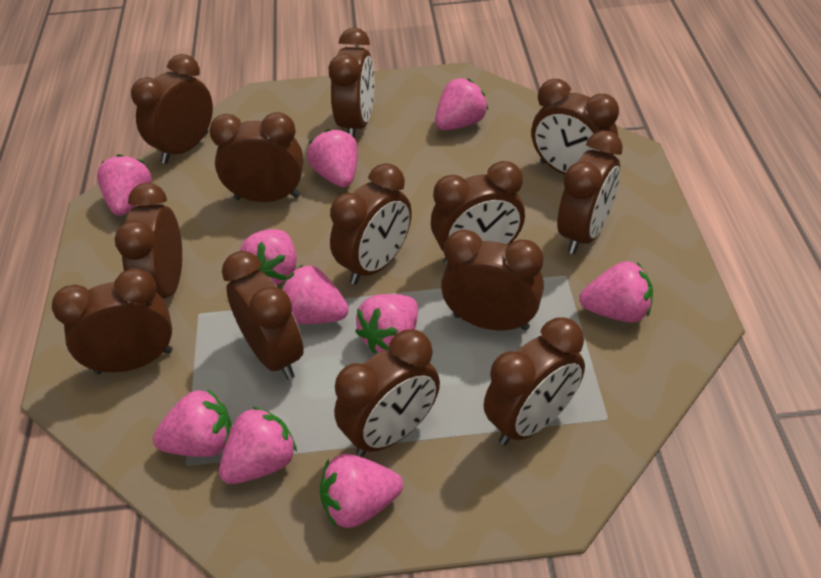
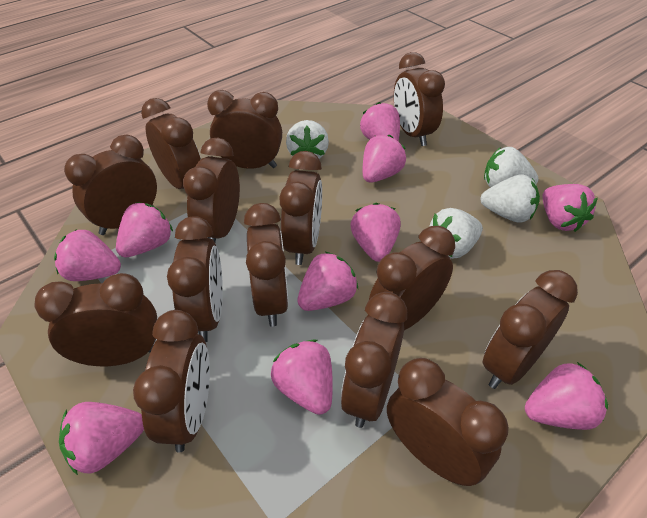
brown clock: 13 -> 14
white strawberry: 0 -> 4

